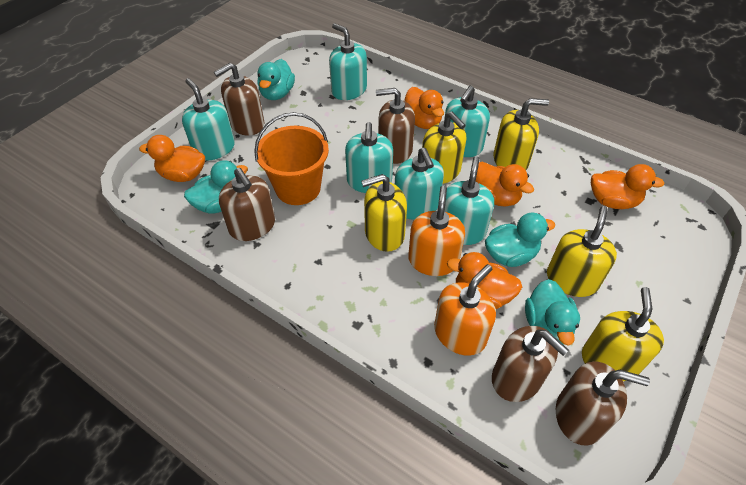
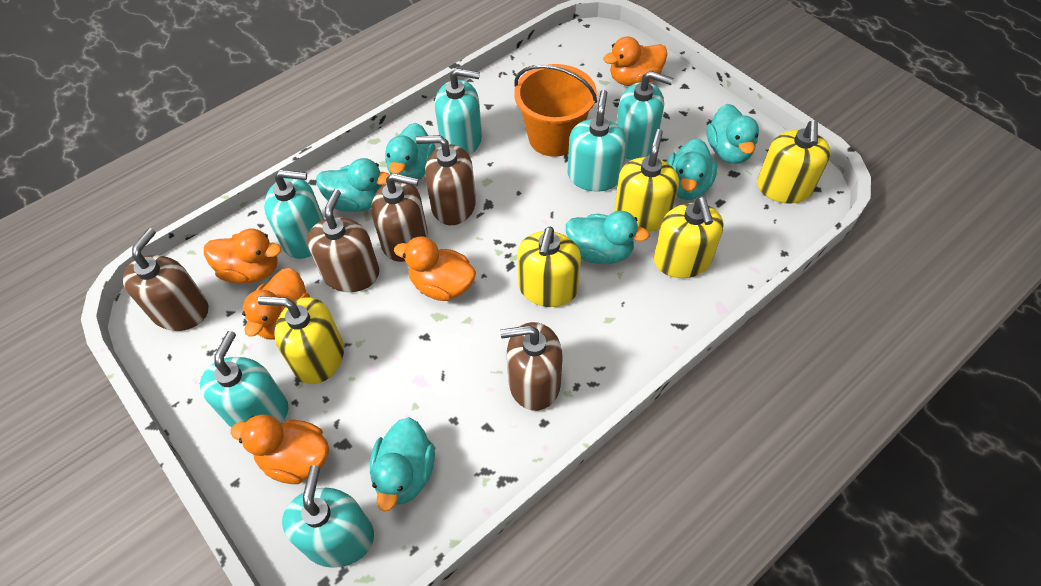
orange soap dispenser: 2 -> 0
turquoise duck: 4 -> 6

